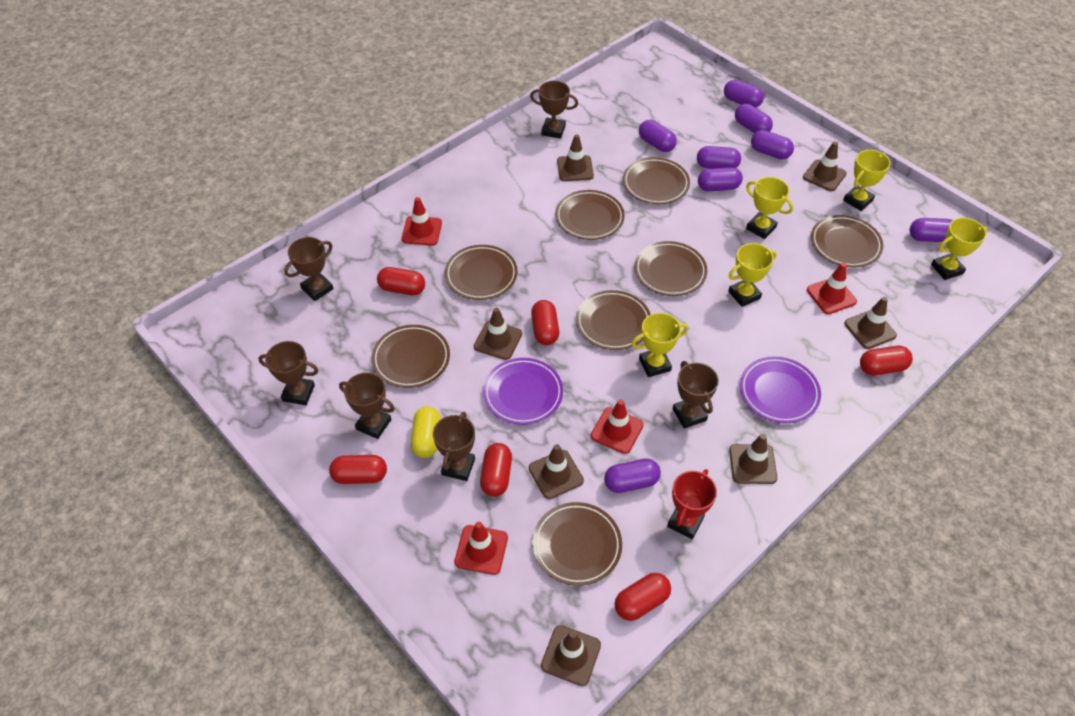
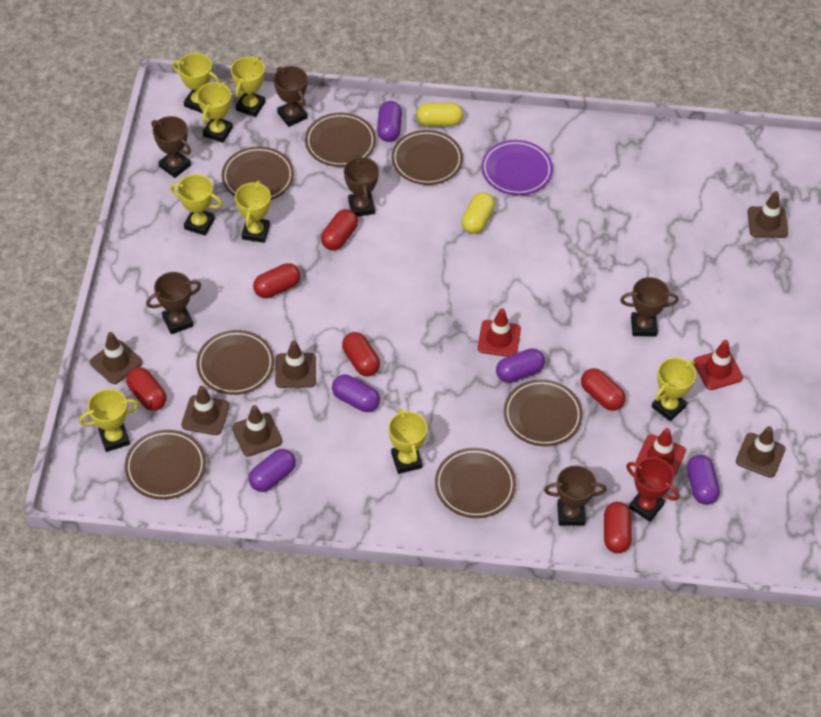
brown plate: 8 -> 7
brown traffic cone: 7 -> 6
purple capsule: 8 -> 5
purple plate: 2 -> 1
red traffic cone: 4 -> 3
yellow capsule: 1 -> 2
yellow trophy: 5 -> 8

